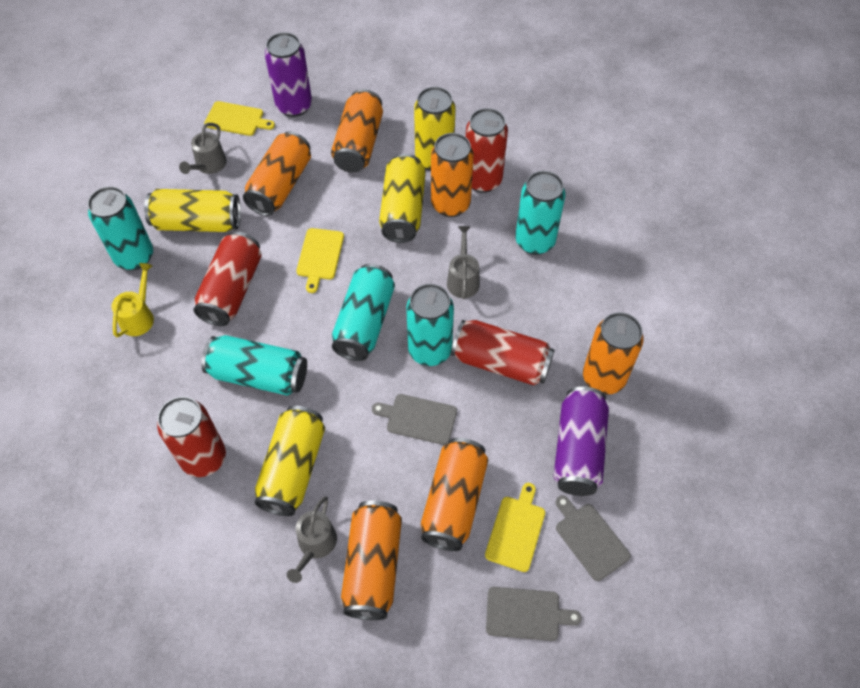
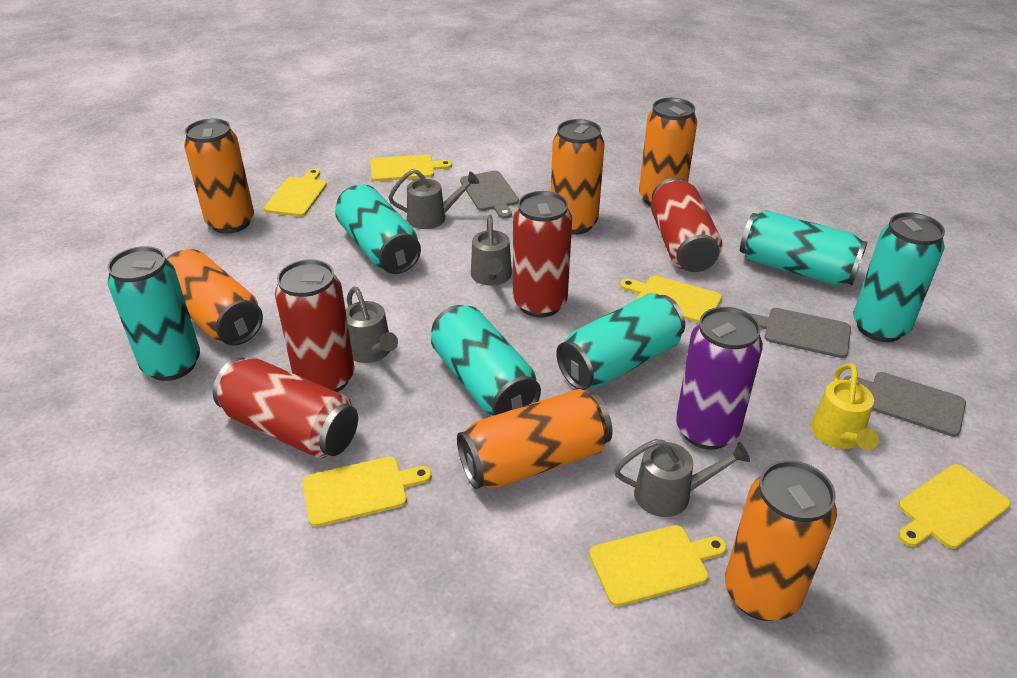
grey watering can: 3 -> 4
purple can: 2 -> 1
turquoise can: 5 -> 6
yellow can: 4 -> 0
yellow cutting board: 3 -> 6

